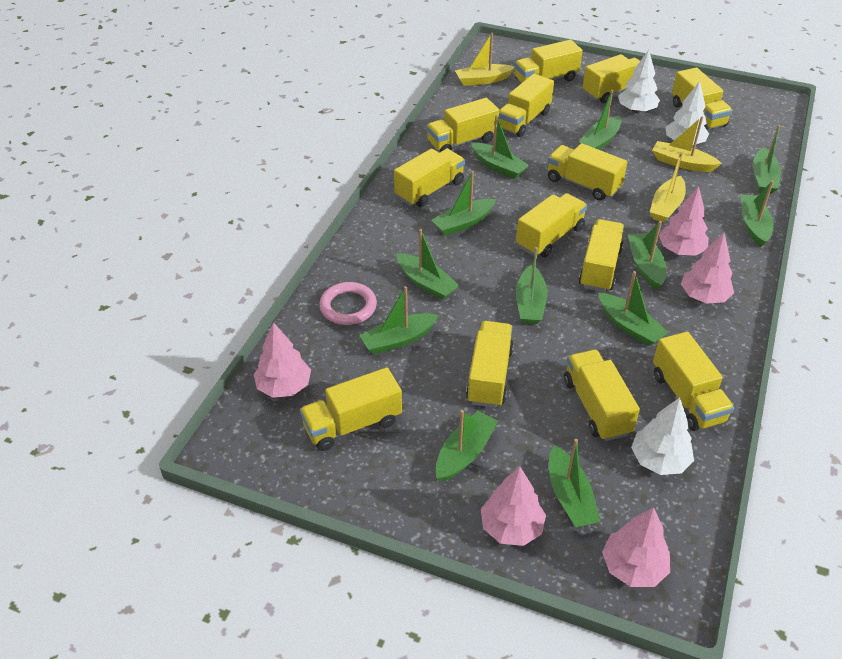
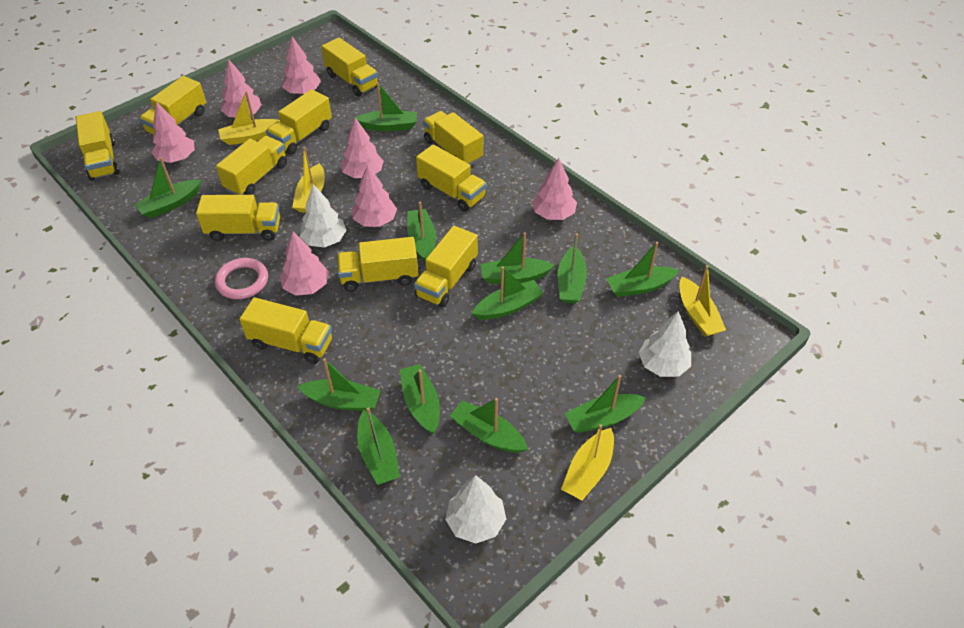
pink tree: 5 -> 7
yellow boat: 3 -> 4
yellow truck: 13 -> 11

